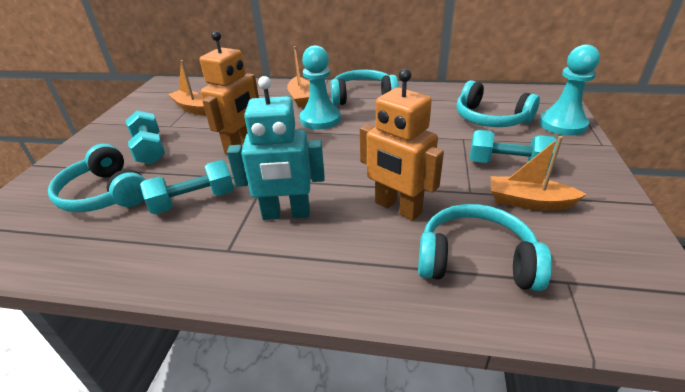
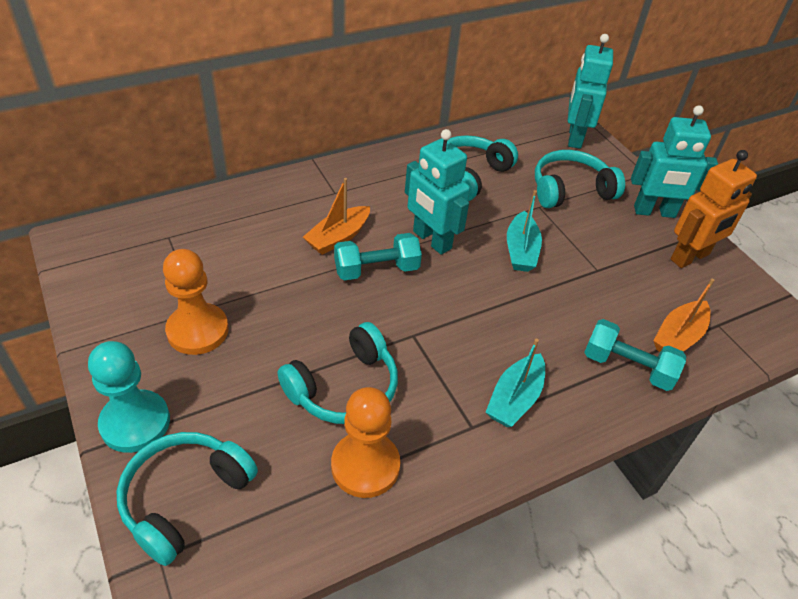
orange boat: 3 -> 2
orange pawn: 0 -> 2
orange robot: 2 -> 1
turquoise boat: 0 -> 2
turquoise dumbbell: 3 -> 2
turquoise pawn: 2 -> 1
turquoise robot: 1 -> 3

